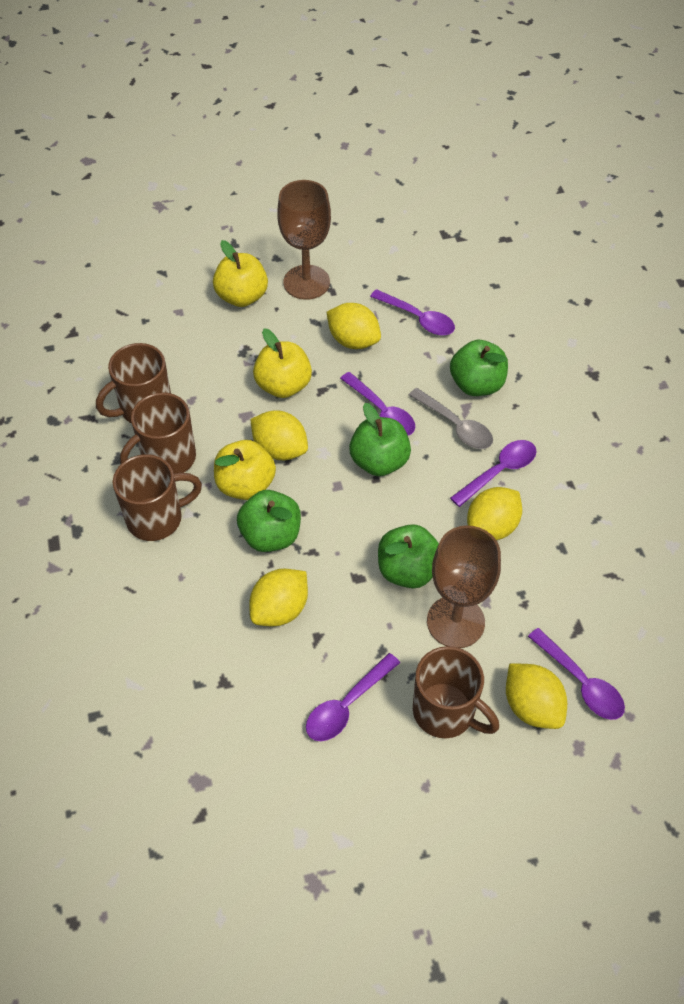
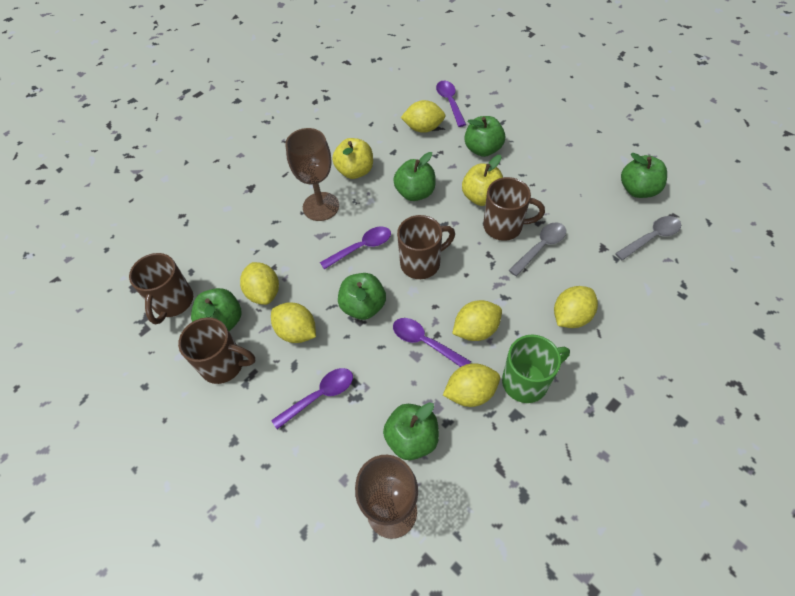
green apple: 4 -> 6
green mug: 0 -> 1
grey spoon: 1 -> 2
purple spoon: 5 -> 4
yellow apple: 3 -> 2
yellow lemon: 5 -> 6

